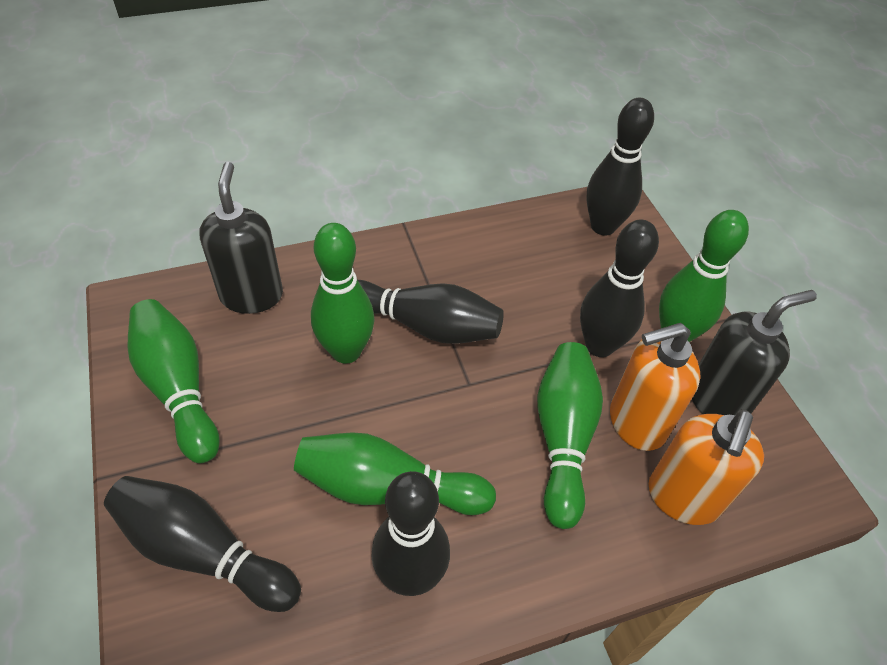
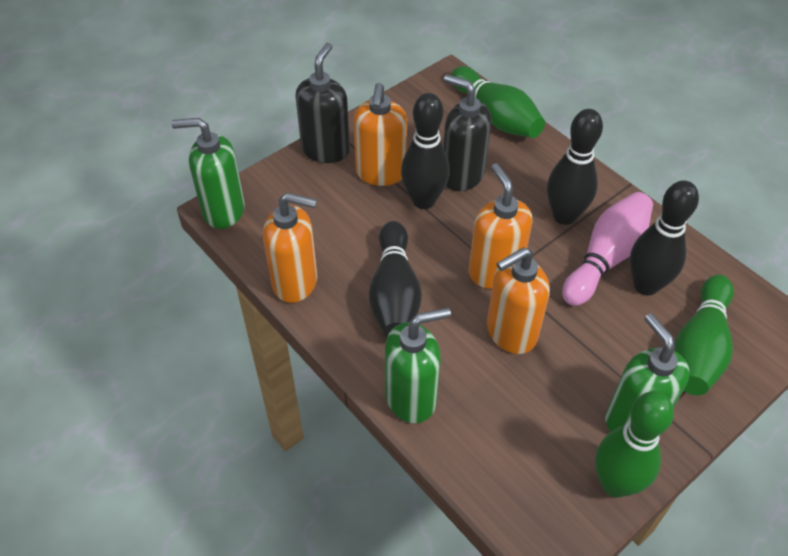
black bowling pin: 5 -> 4
green bowling pin: 5 -> 3
green soap dispenser: 0 -> 3
orange soap dispenser: 2 -> 4
pink bowling pin: 0 -> 1

